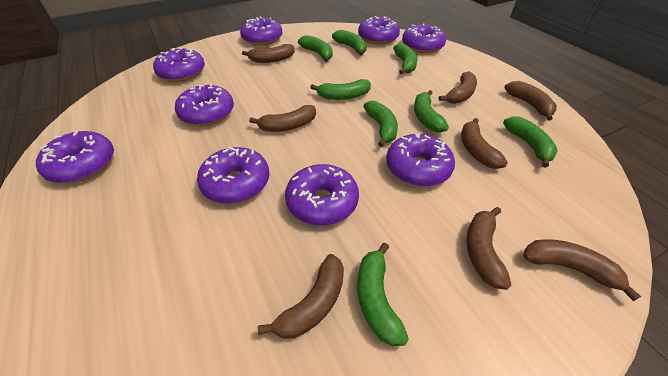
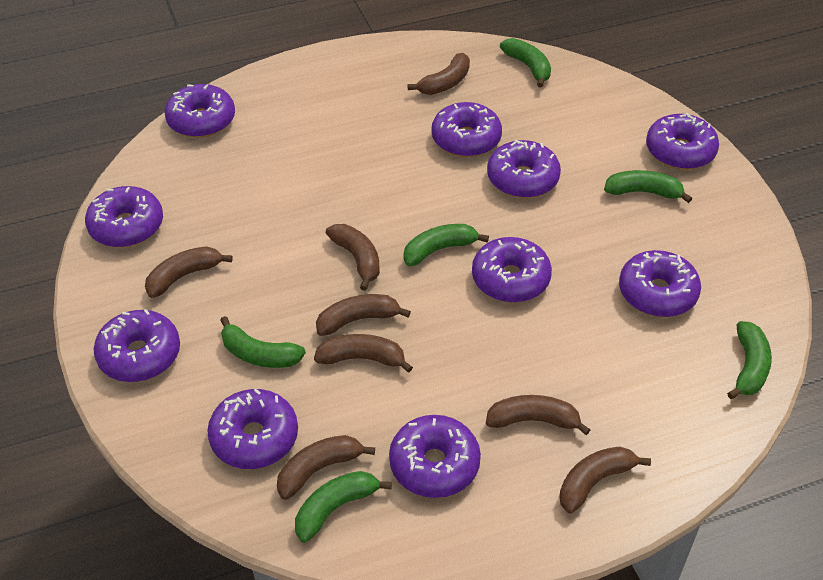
green banana: 8 -> 6
purple donut: 9 -> 10

